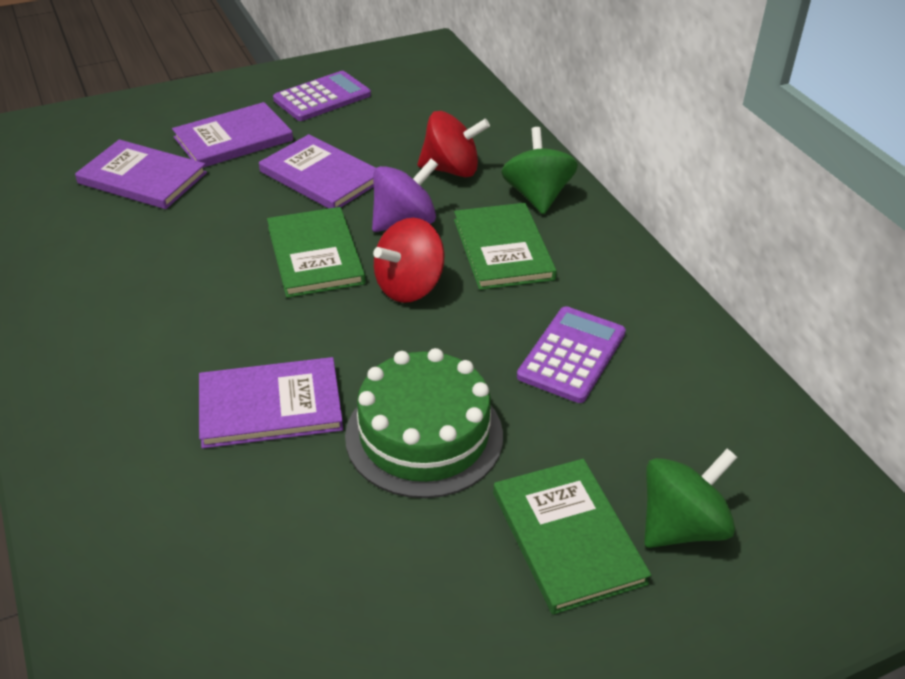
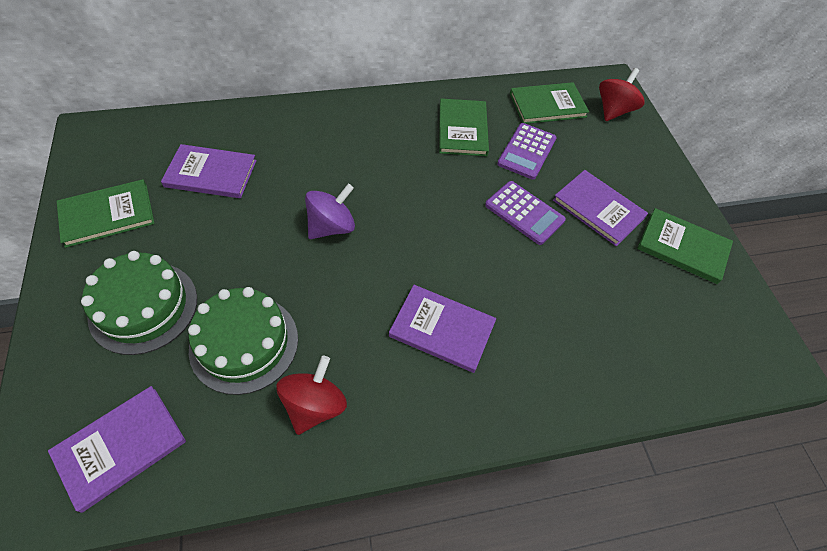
green book: 3 -> 4
green cake: 1 -> 2
green spinning top: 2 -> 0

